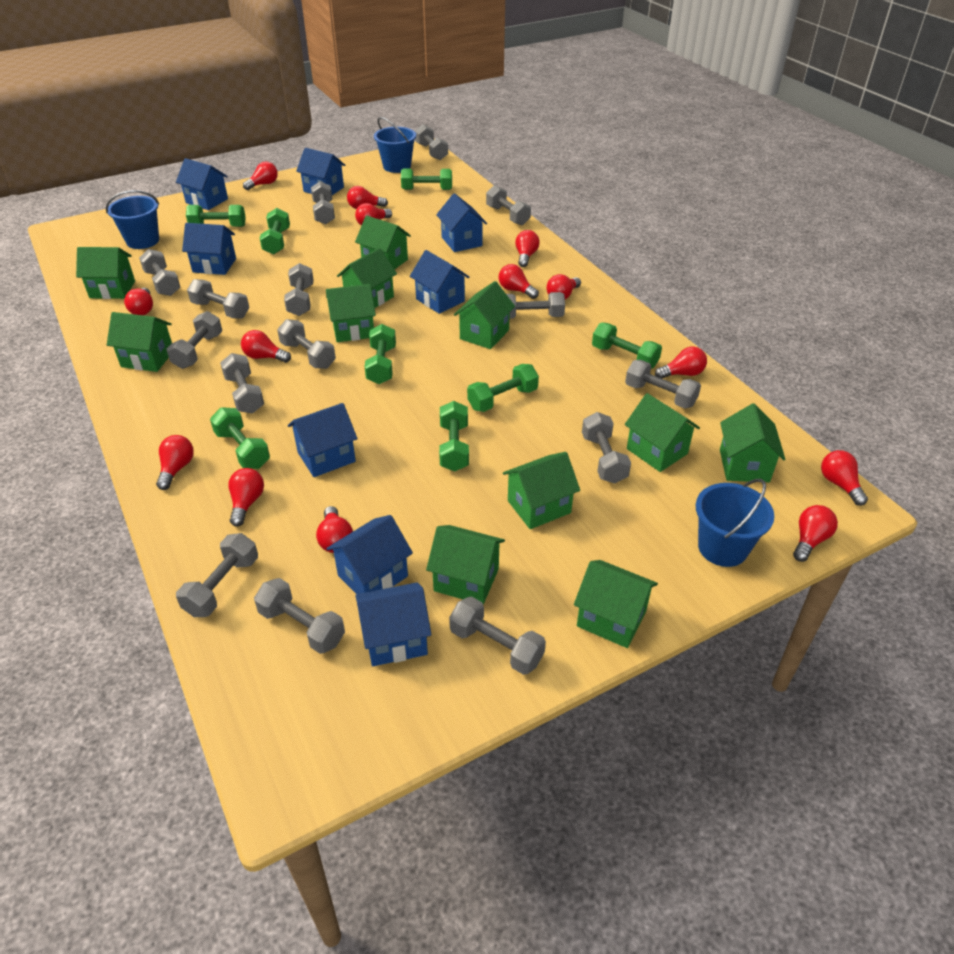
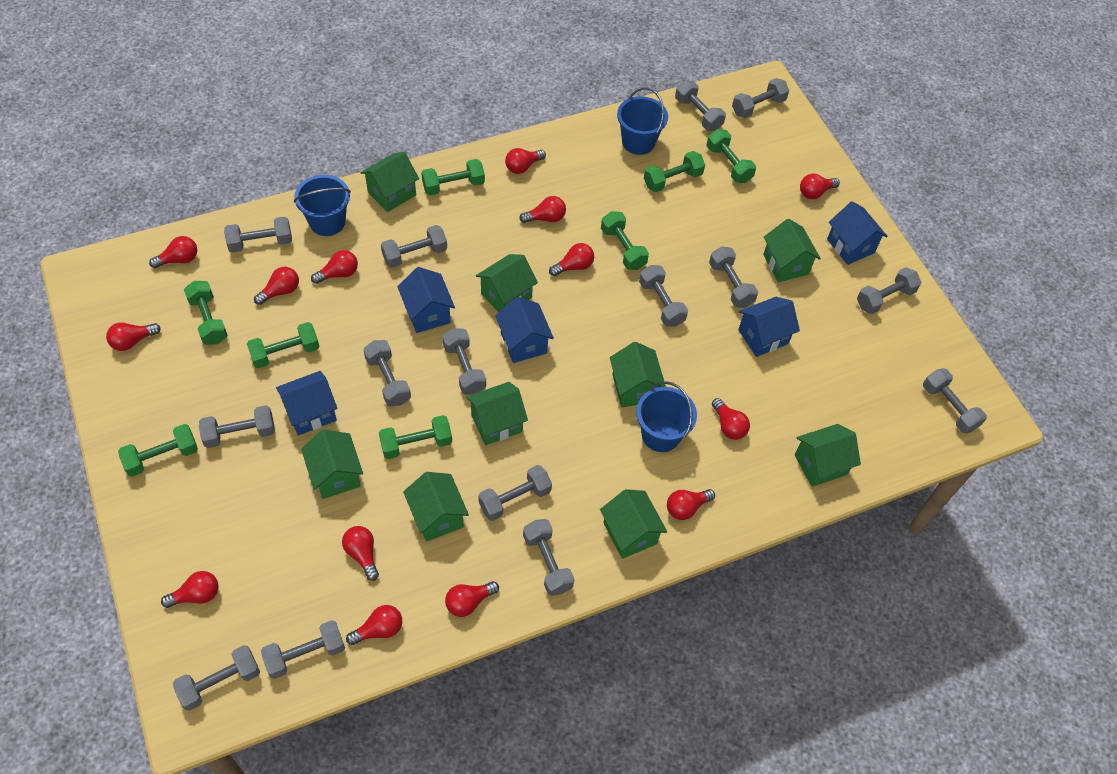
blue house: 8 -> 5
green house: 11 -> 9

